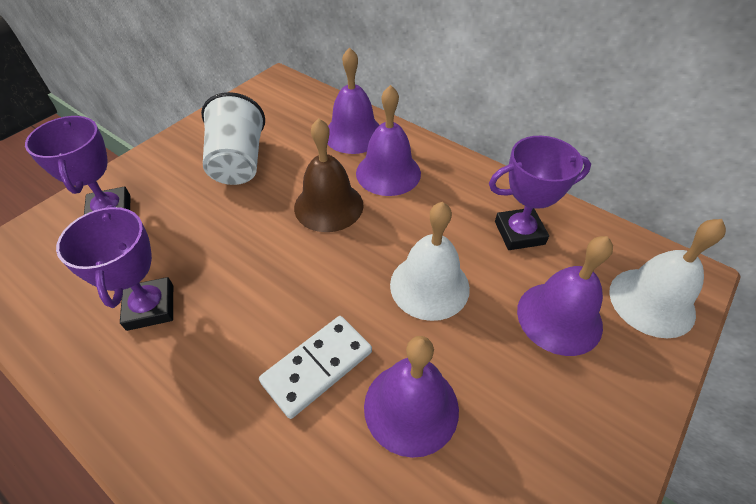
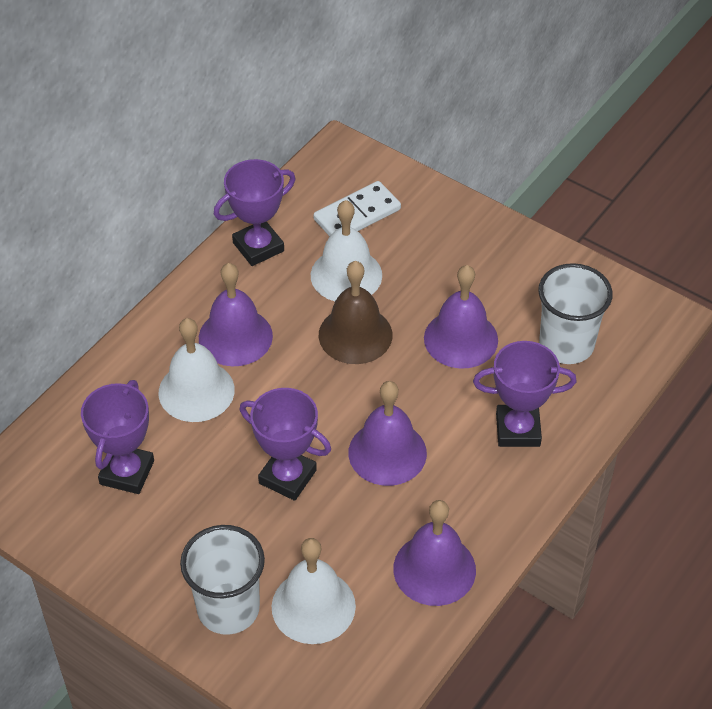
purple trophy: 3 -> 4
white bell: 2 -> 3
white cup: 1 -> 2

